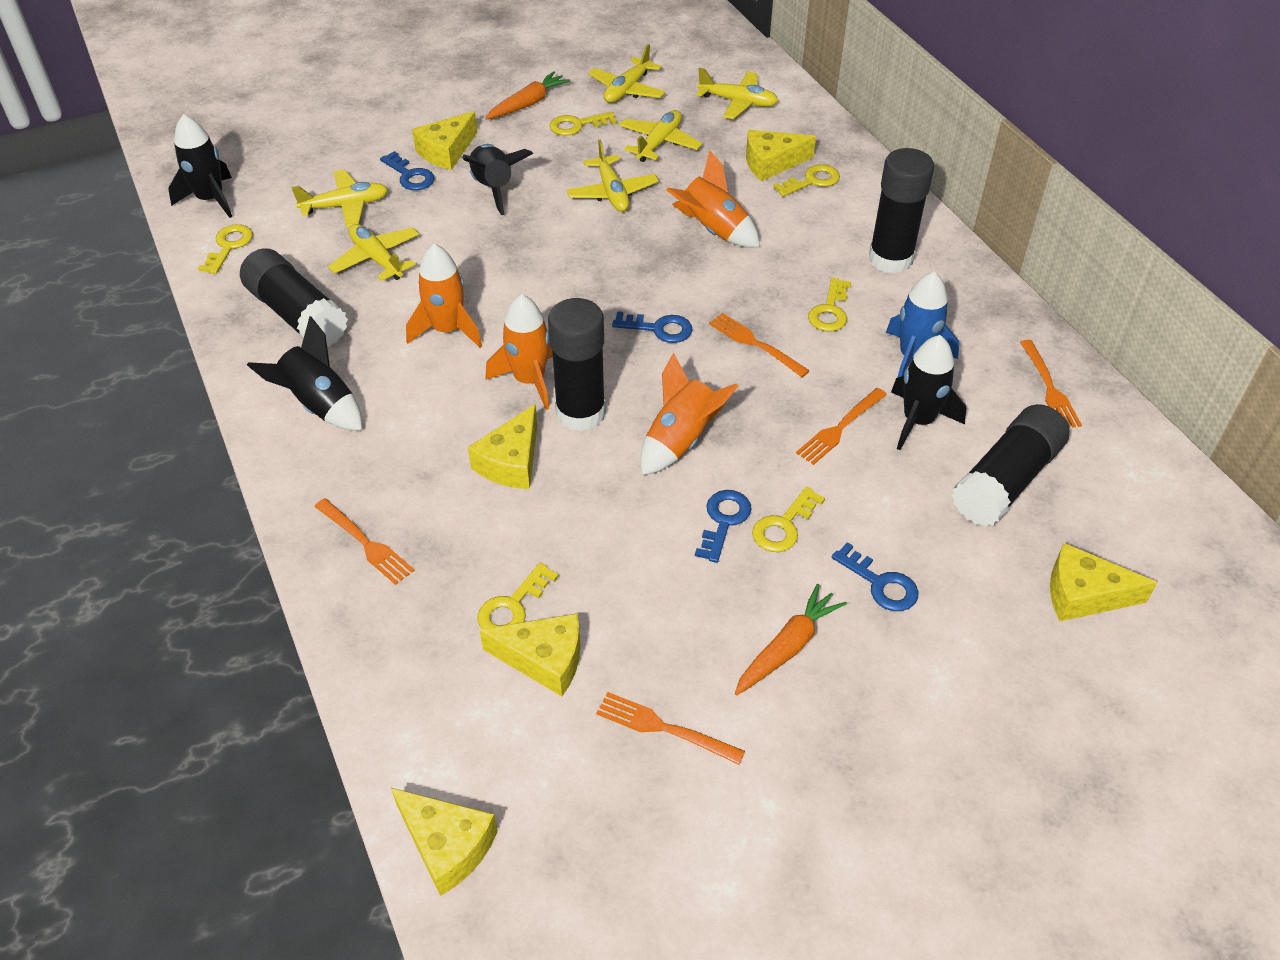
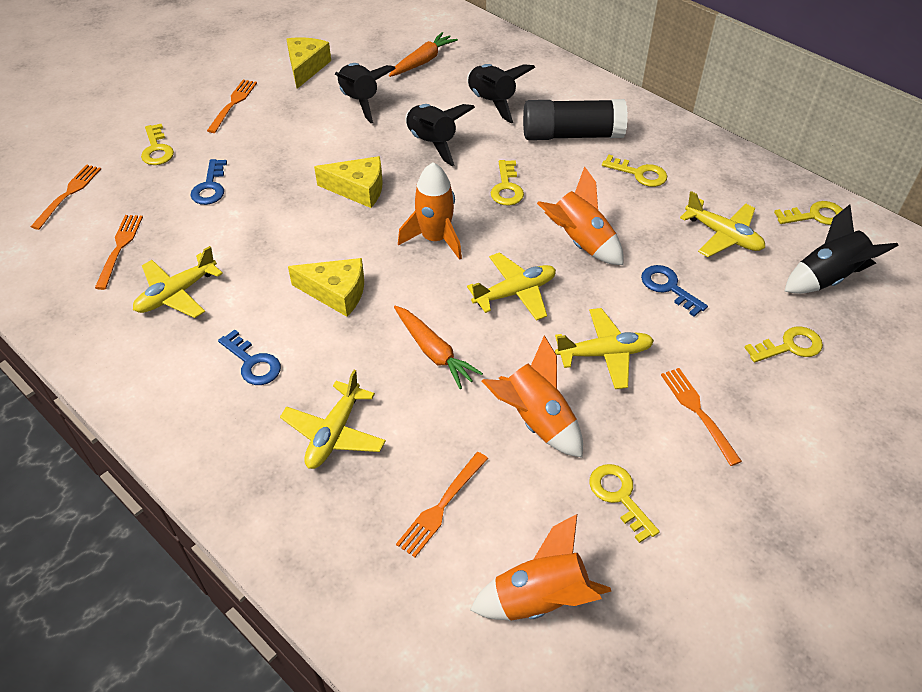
black glue stick: 4 -> 1
blue key: 4 -> 3
blue rocket: 1 -> 0
yellow cheese: 6 -> 3
yellow plane: 6 -> 5

